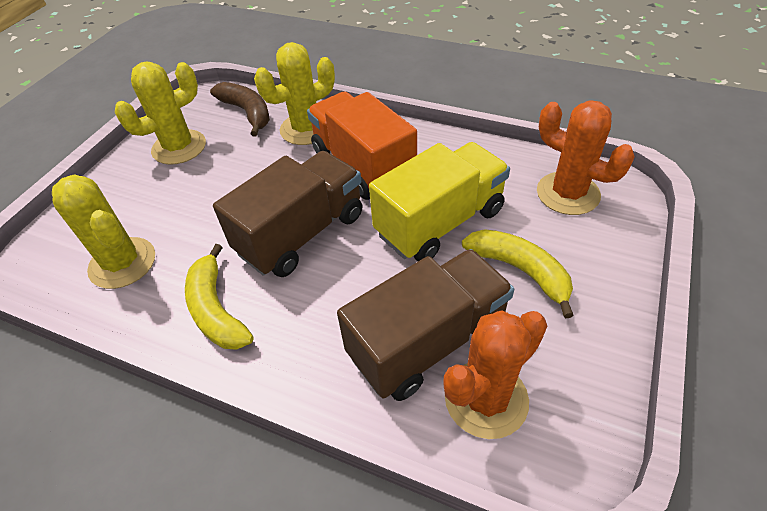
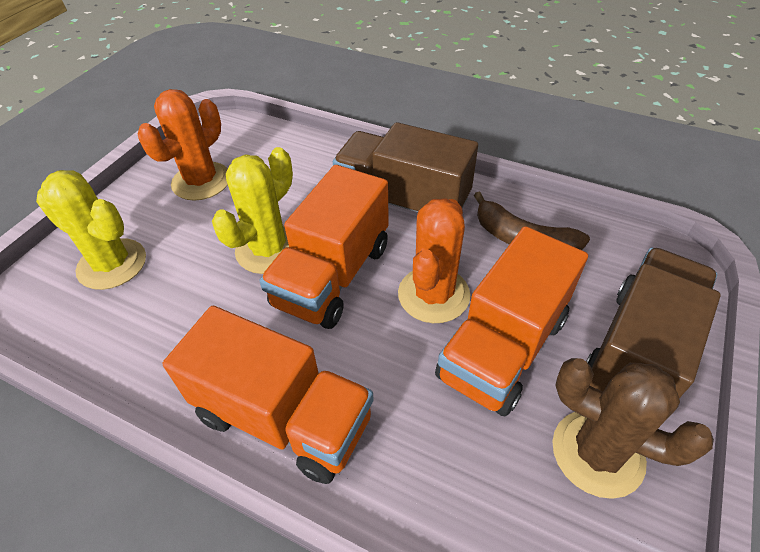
brown cactus: 0 -> 1
orange truck: 1 -> 3
yellow banana: 2 -> 0
yellow cactus: 3 -> 2
yellow truck: 1 -> 0

